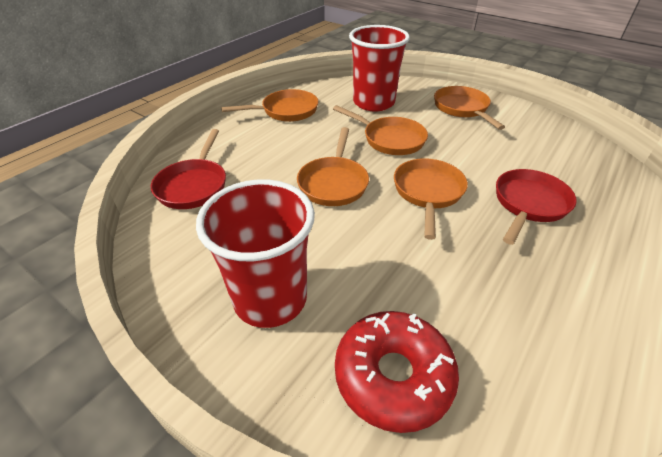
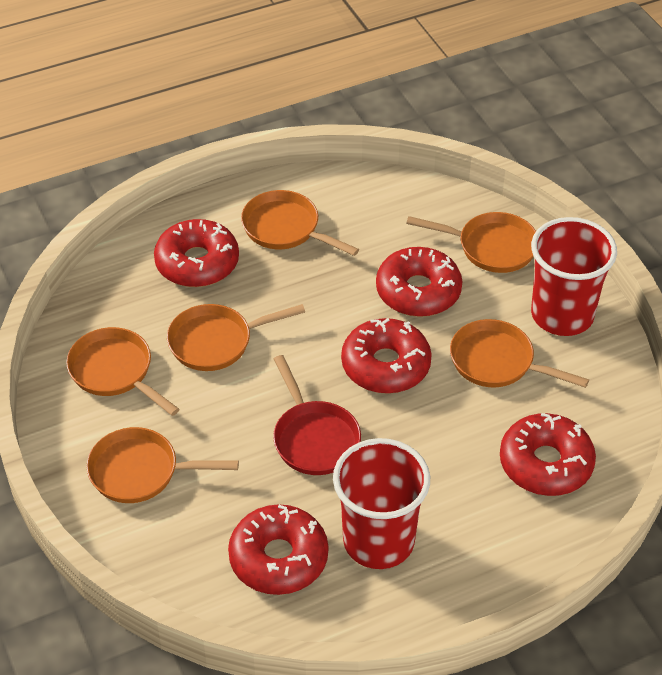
orange pan: 5 -> 6
red donut: 1 -> 5
red pan: 2 -> 1

